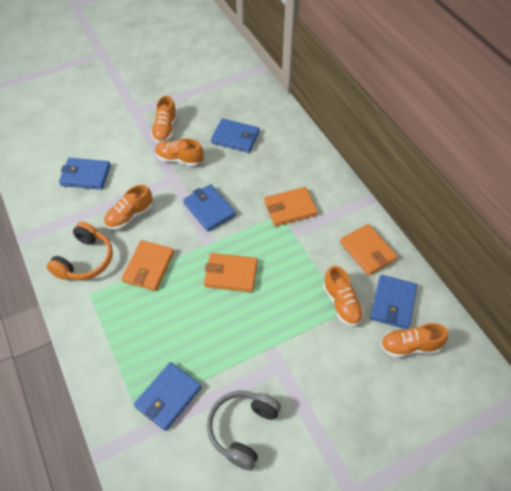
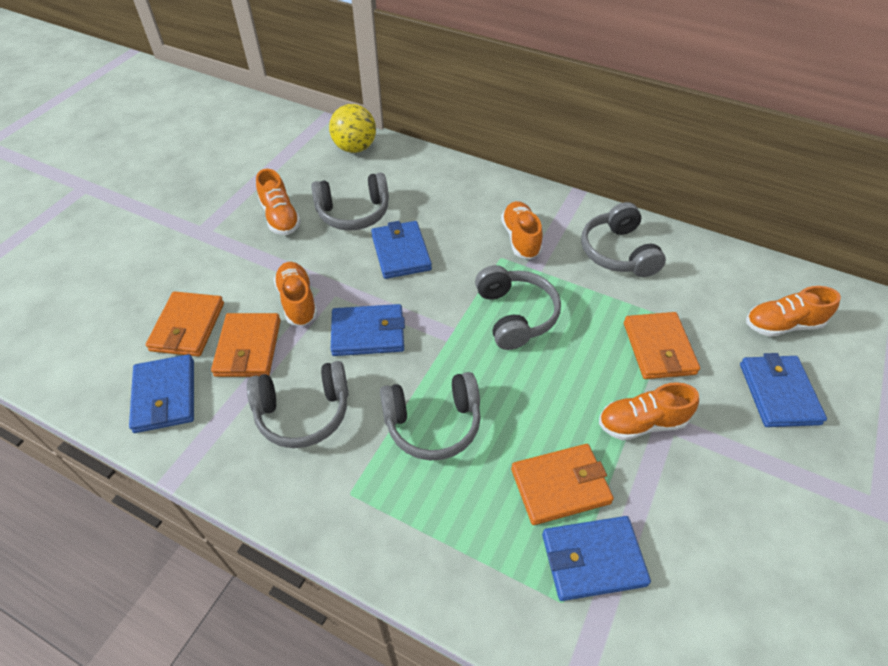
grey headphones: 1 -> 5
orange headphones: 1 -> 0
yellow ball: 0 -> 1

